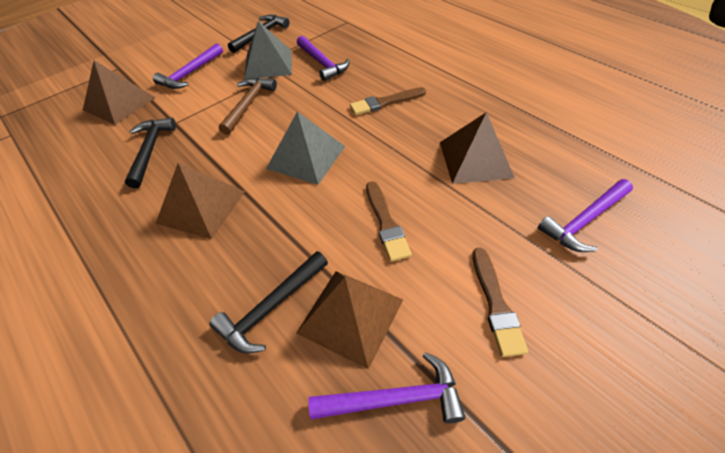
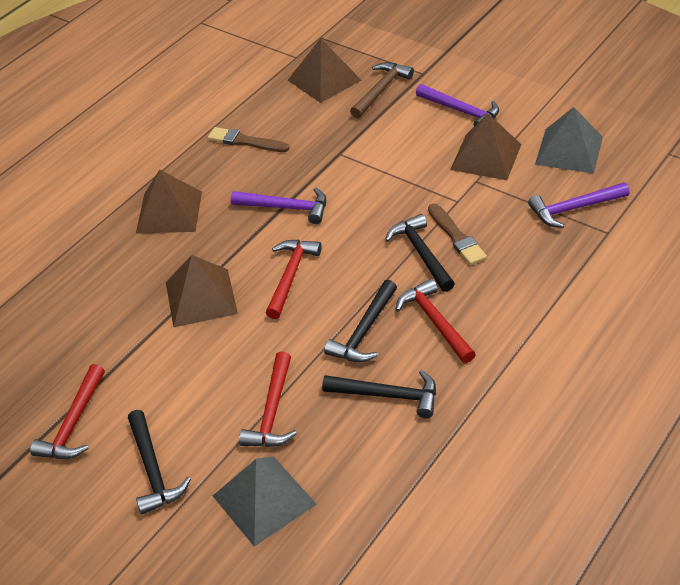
black hammer: 3 -> 4
brown brush: 3 -> 2
purple hammer: 4 -> 3
red hammer: 0 -> 4

